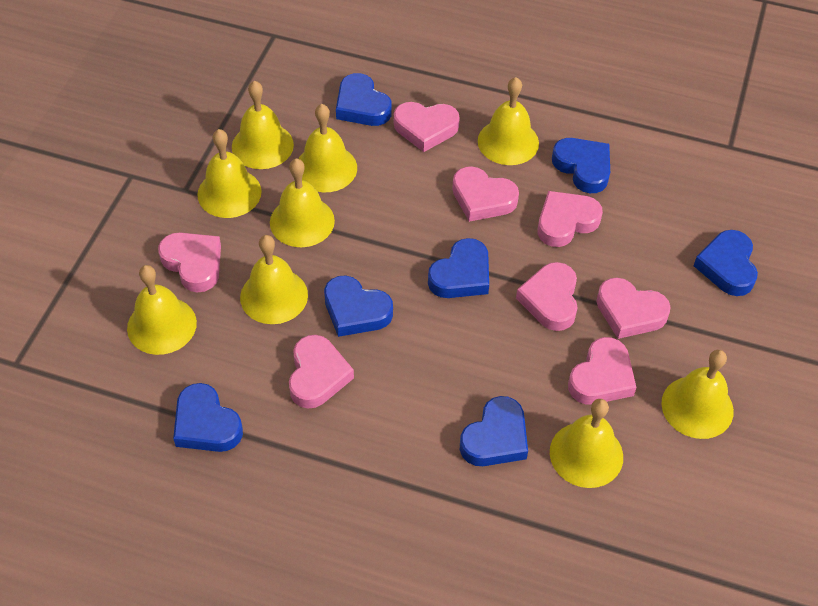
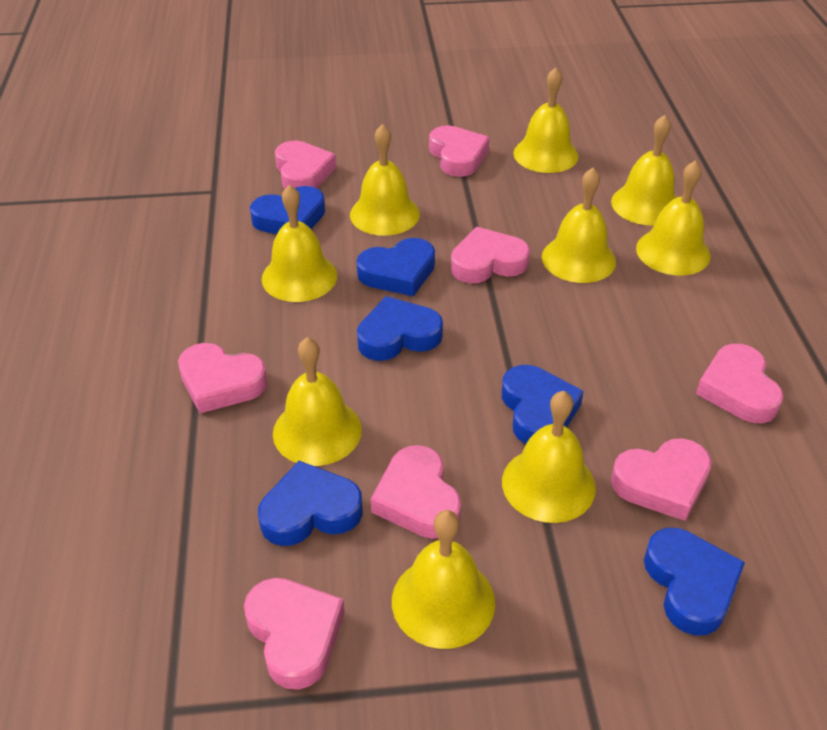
blue heart: 7 -> 6

